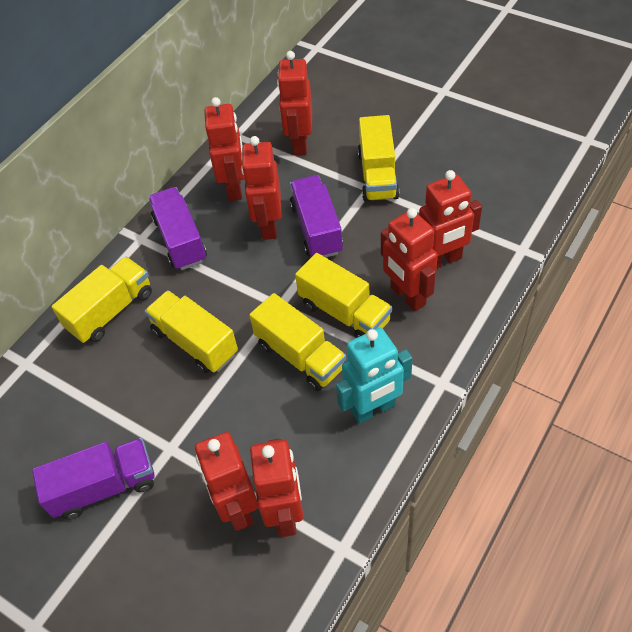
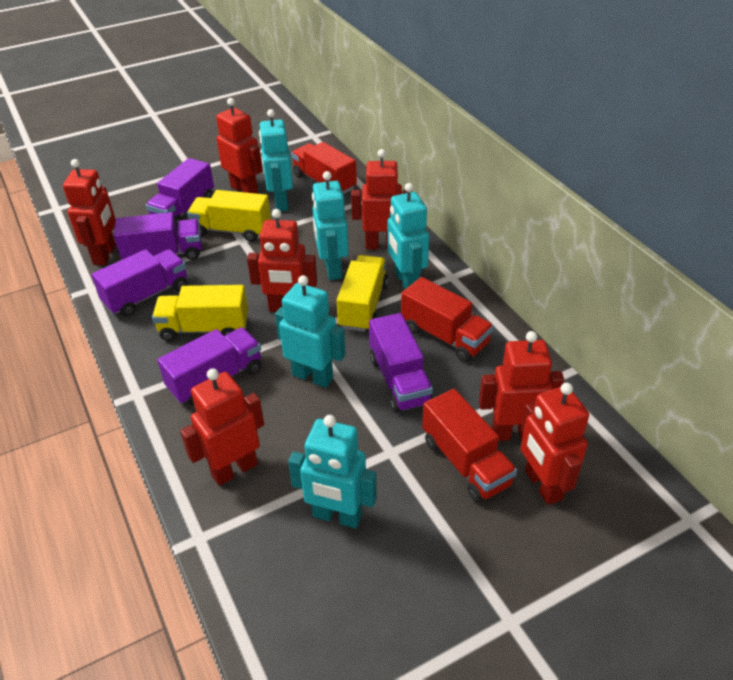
purple truck: 3 -> 5
red truck: 0 -> 3
turquoise robot: 1 -> 5
yellow truck: 5 -> 3

